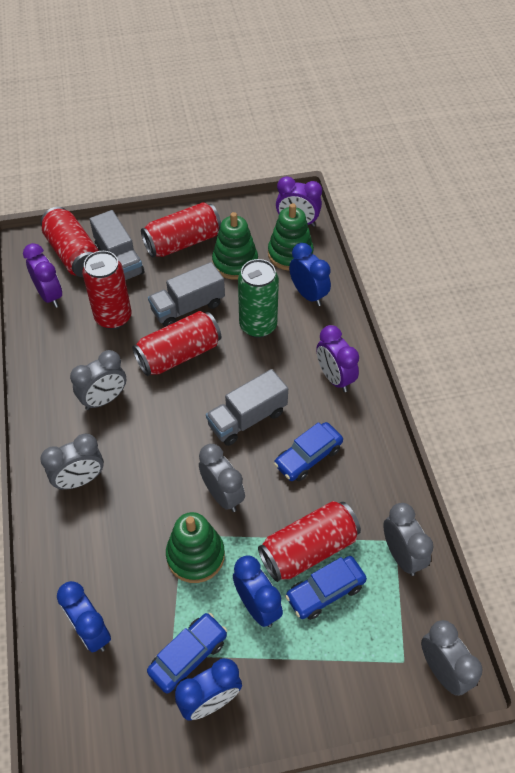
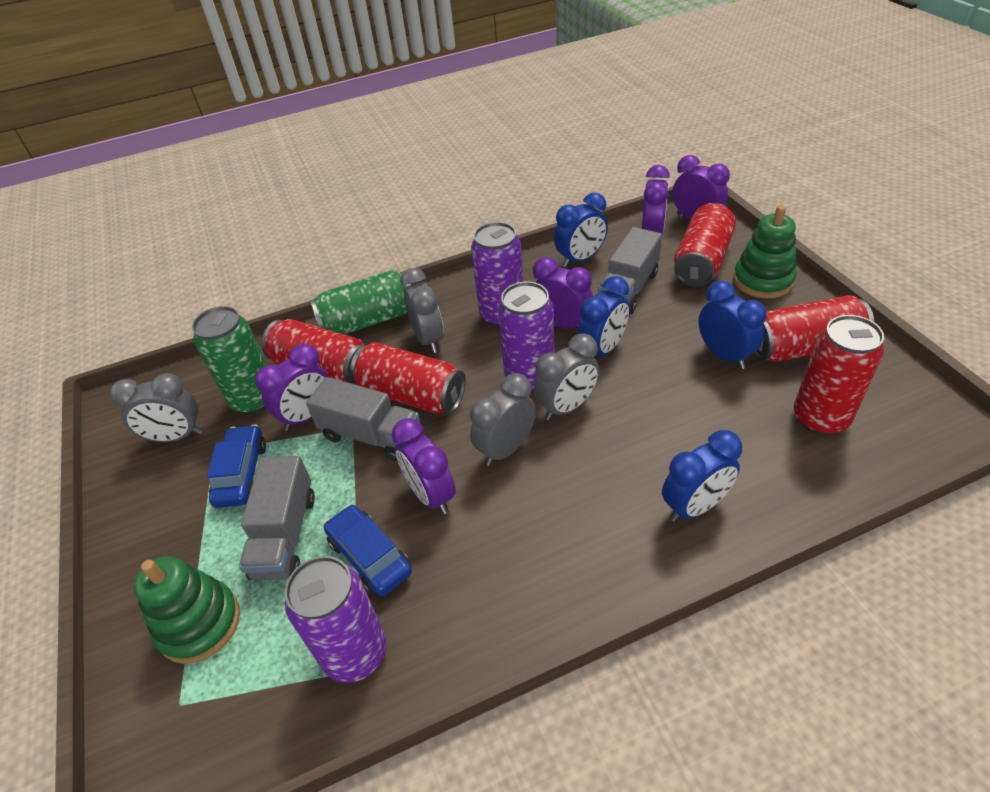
blue car: 3 -> 2
green can: 1 -> 2
green stacking toy: 3 -> 2
grey clock: 5 -> 4
purple can: 0 -> 3
purple clock: 3 -> 5

